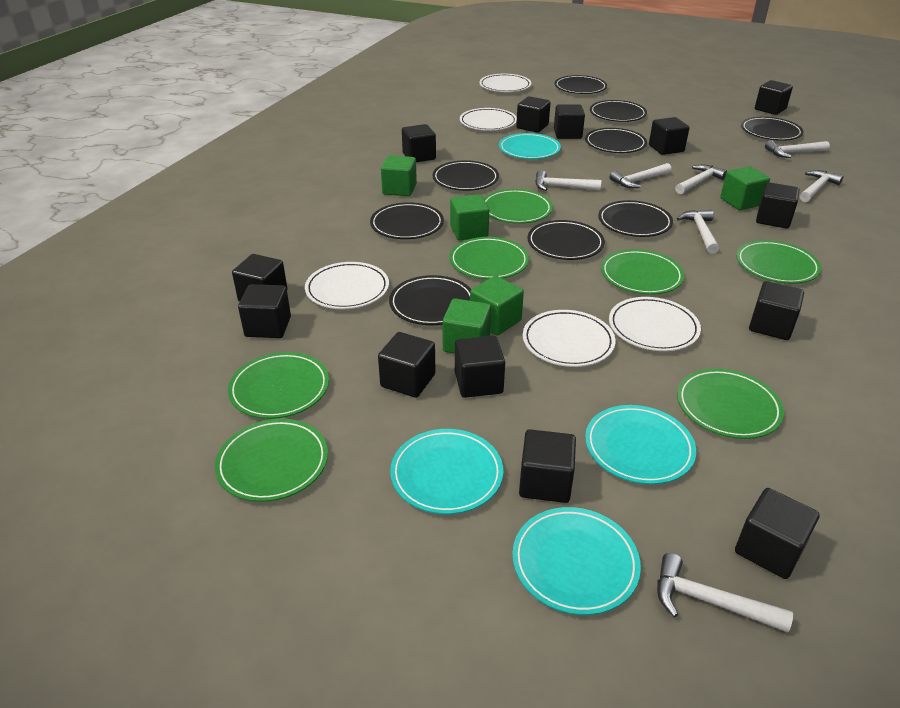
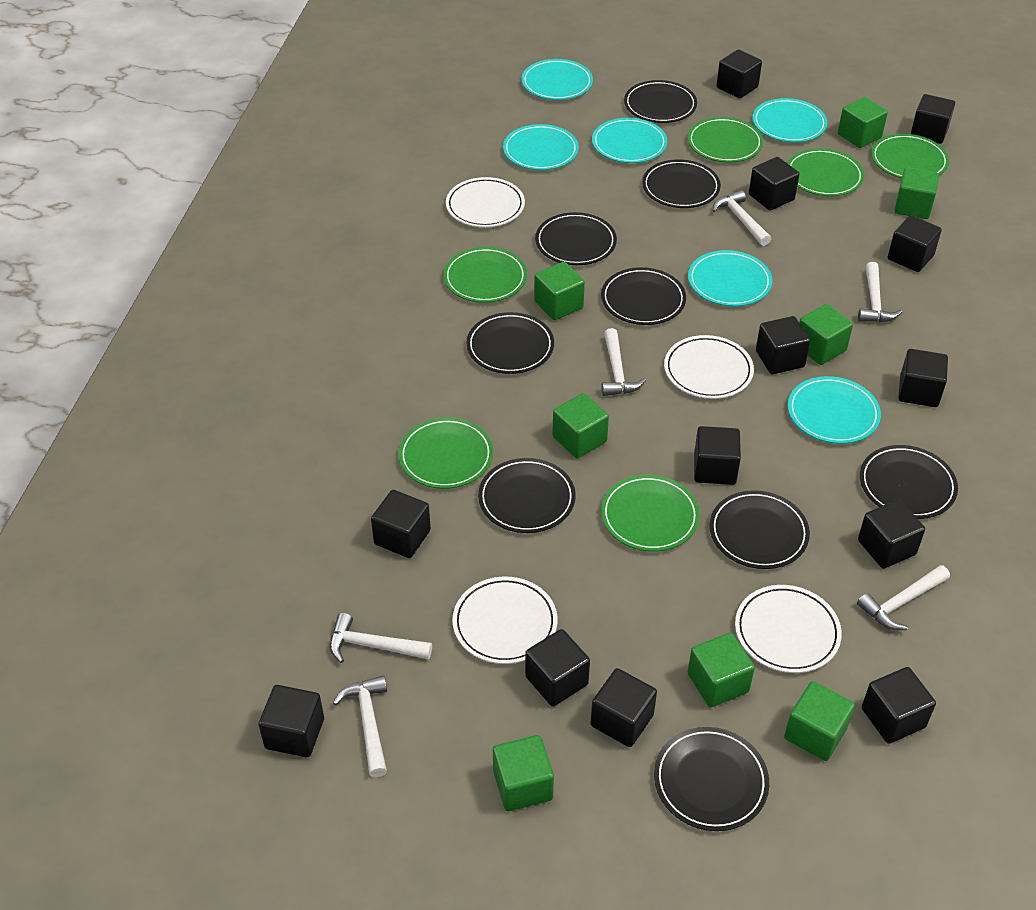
green cube: 5 -> 8
green plate: 7 -> 6
turquoise plate: 4 -> 6
white hammer: 7 -> 6
white plate: 5 -> 4

